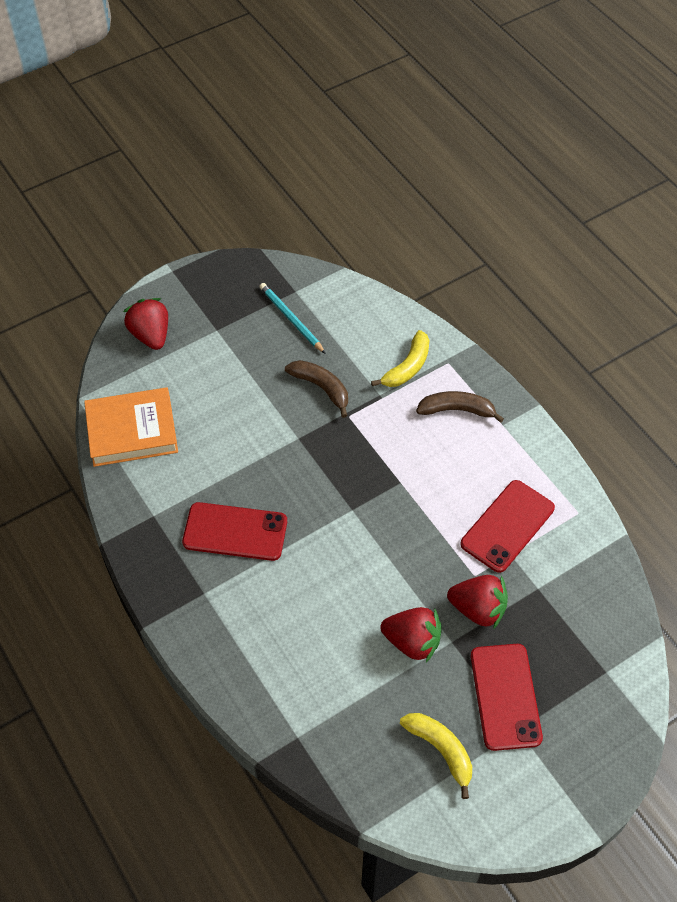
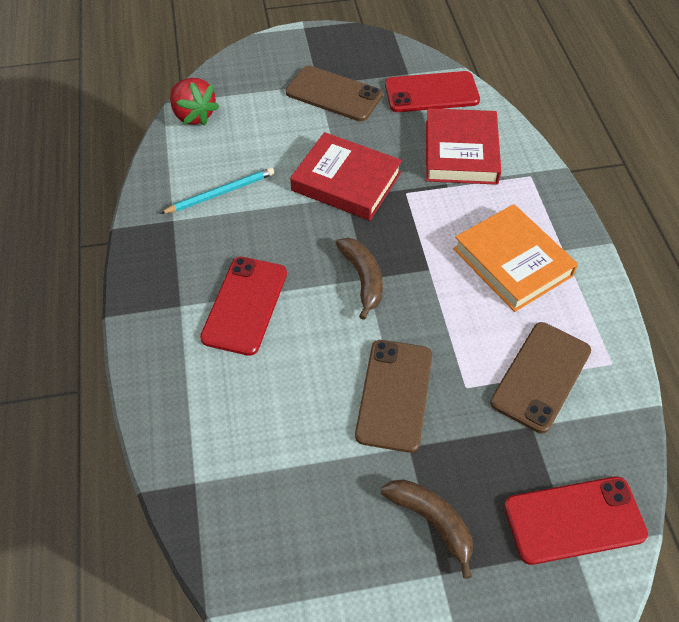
brown phone: 0 -> 3
red book: 0 -> 2
red strawberry: 3 -> 1
yellow banana: 2 -> 0

